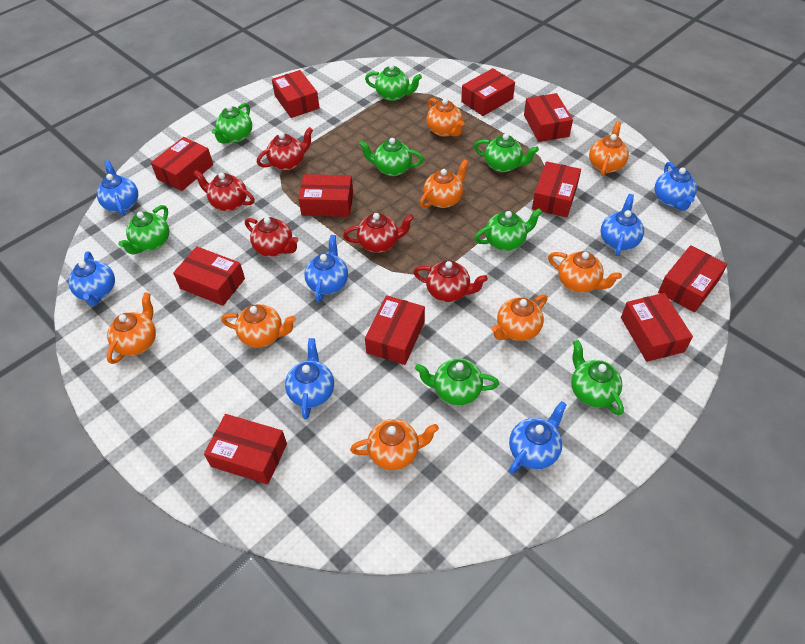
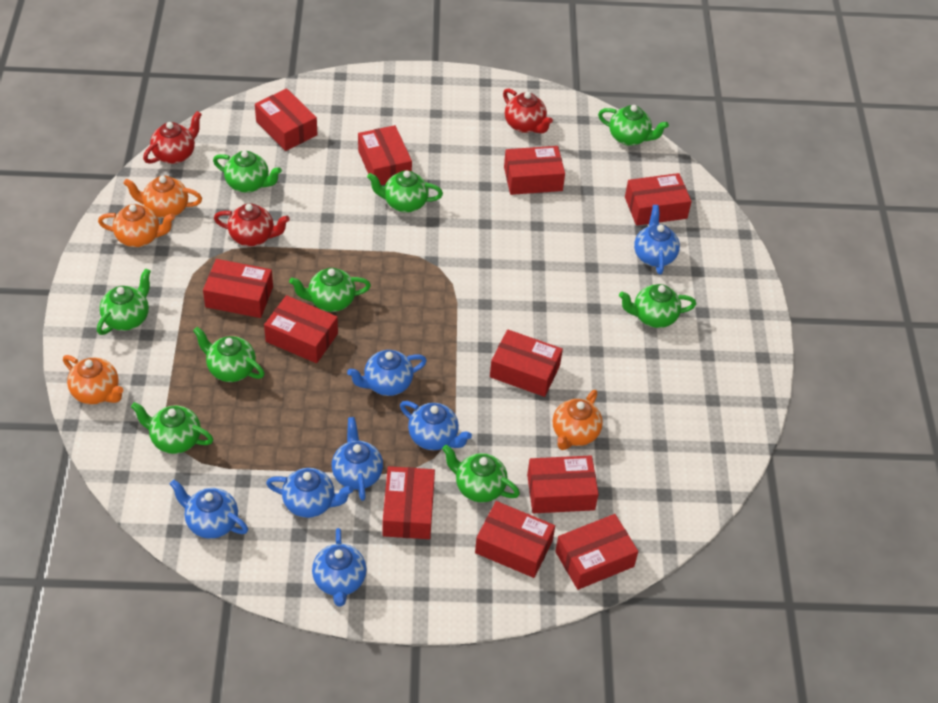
green teapot: 8 -> 9
orange teapot: 8 -> 4
red teapot: 5 -> 3

